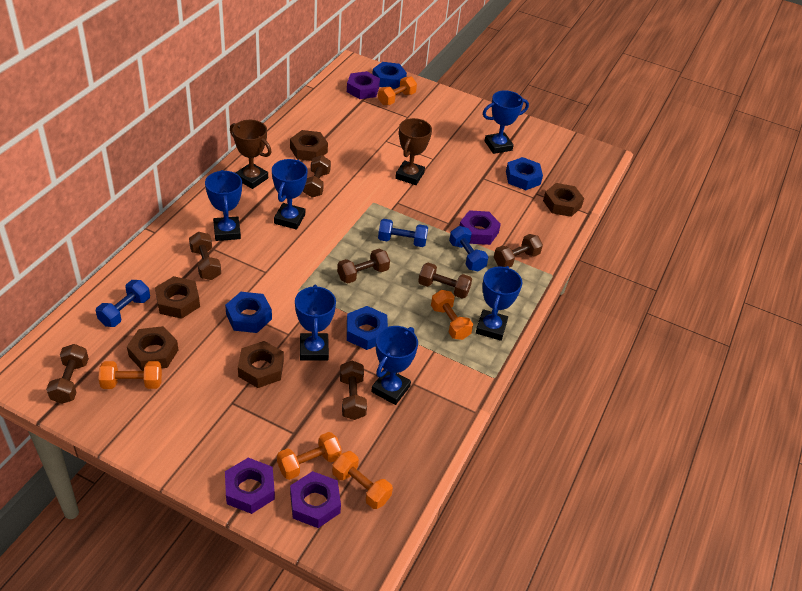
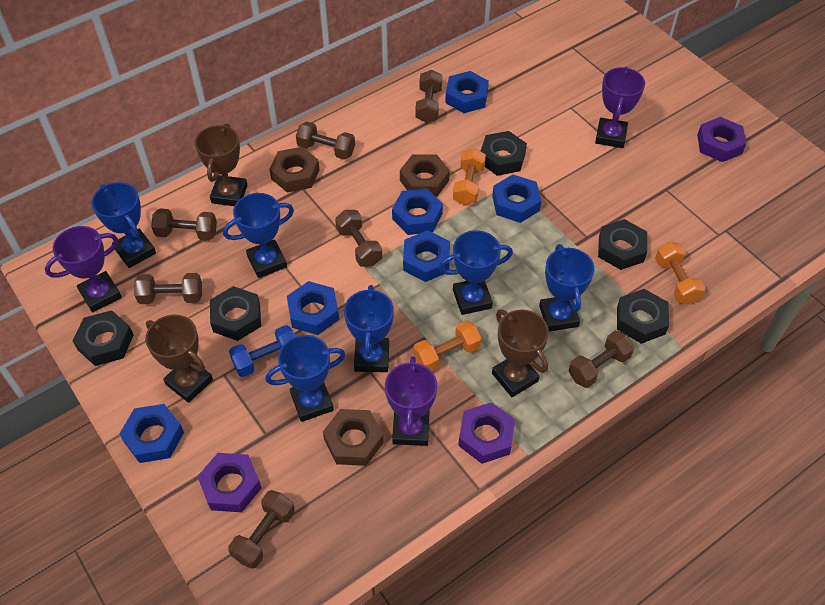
black nut: 0 -> 5
blue dumbbell: 3 -> 1
blue nut: 4 -> 6
brown nut: 5 -> 3
brown trophy: 2 -> 3
orange dumbbell: 5 -> 3
purple nut: 4 -> 3
purple trophy: 0 -> 3

